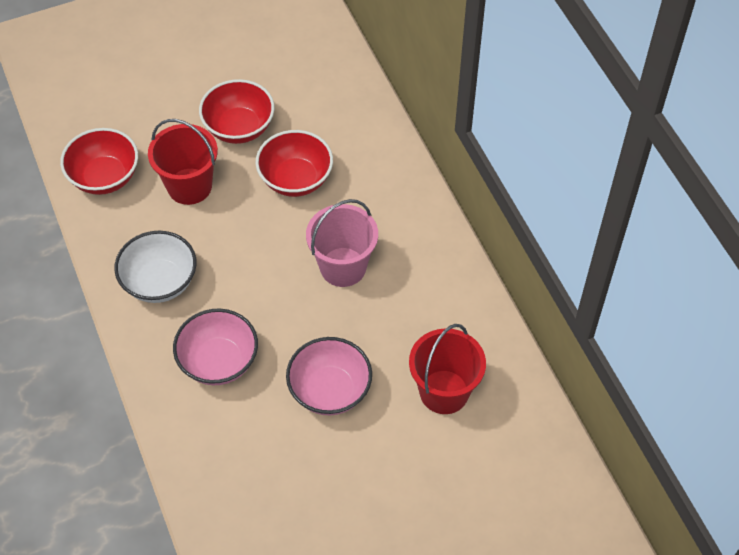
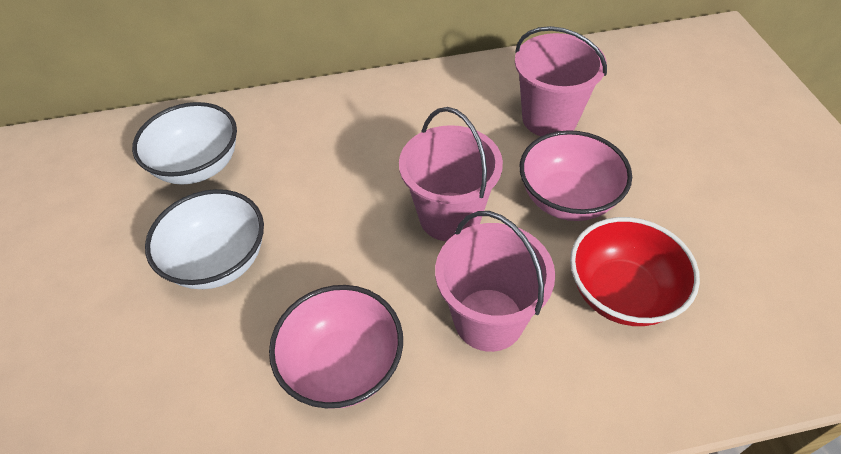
pink bucket: 1 -> 3
red bowl: 3 -> 1
red bucket: 2 -> 0
white bowl: 1 -> 2

